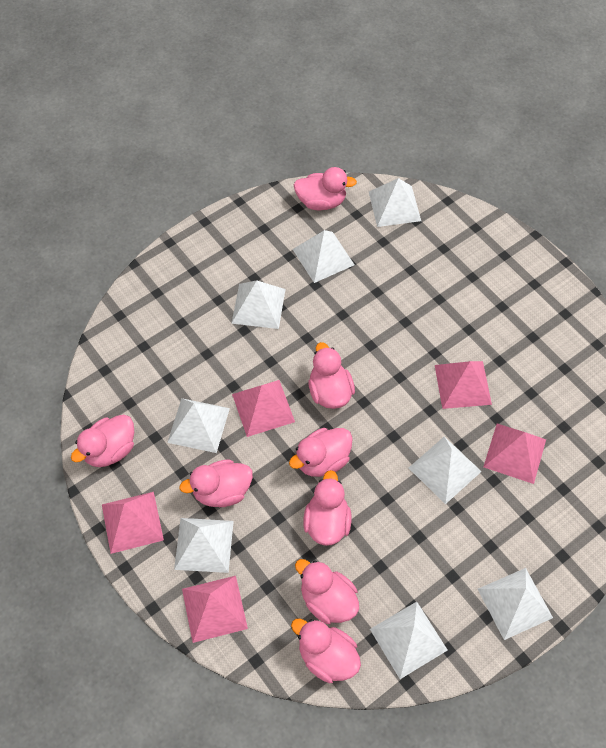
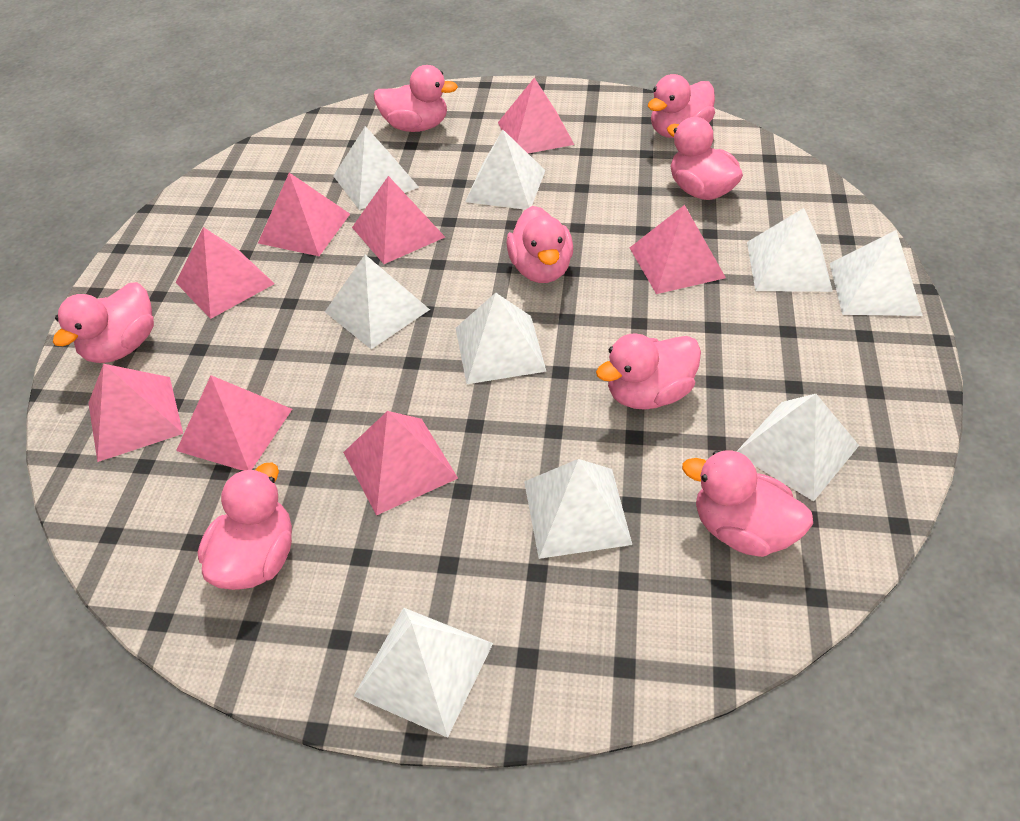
pink pyramid: 5 -> 8
white pyramid: 8 -> 9

